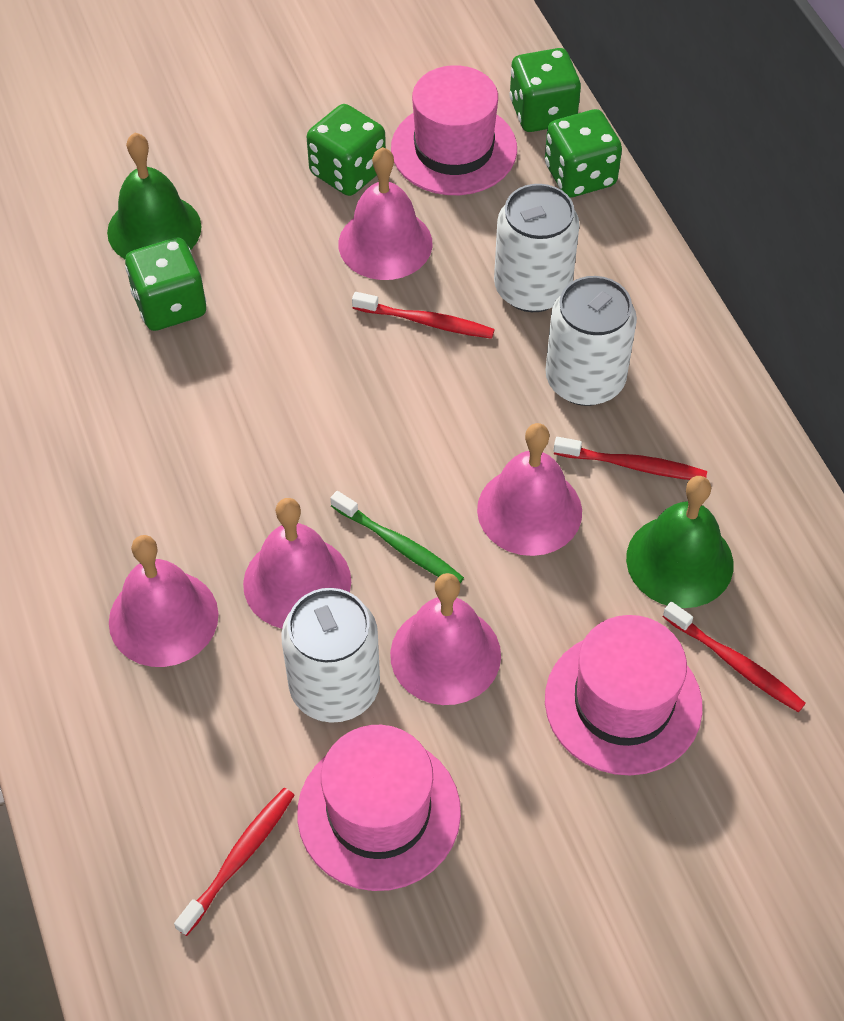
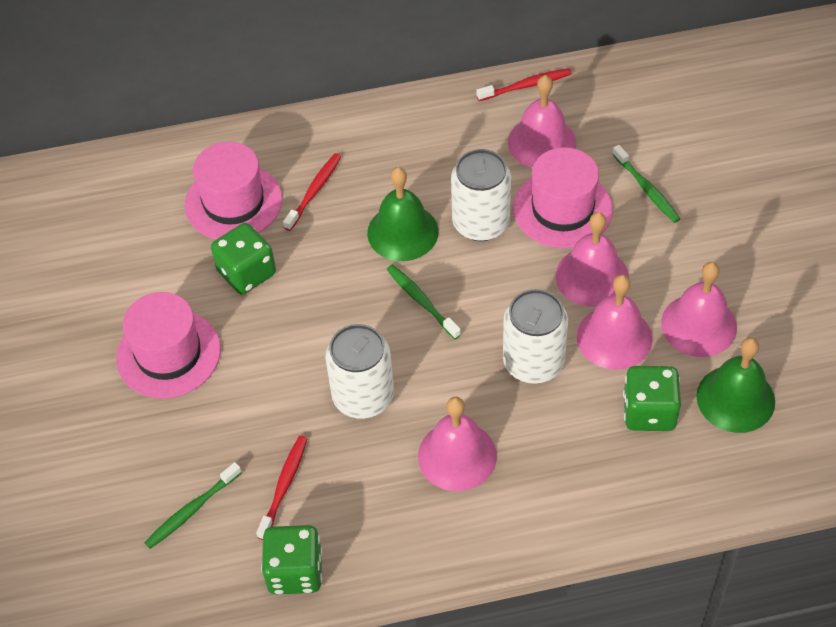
green dice: 4 -> 3
green toothbrush: 1 -> 3
red toothbrush: 4 -> 3

